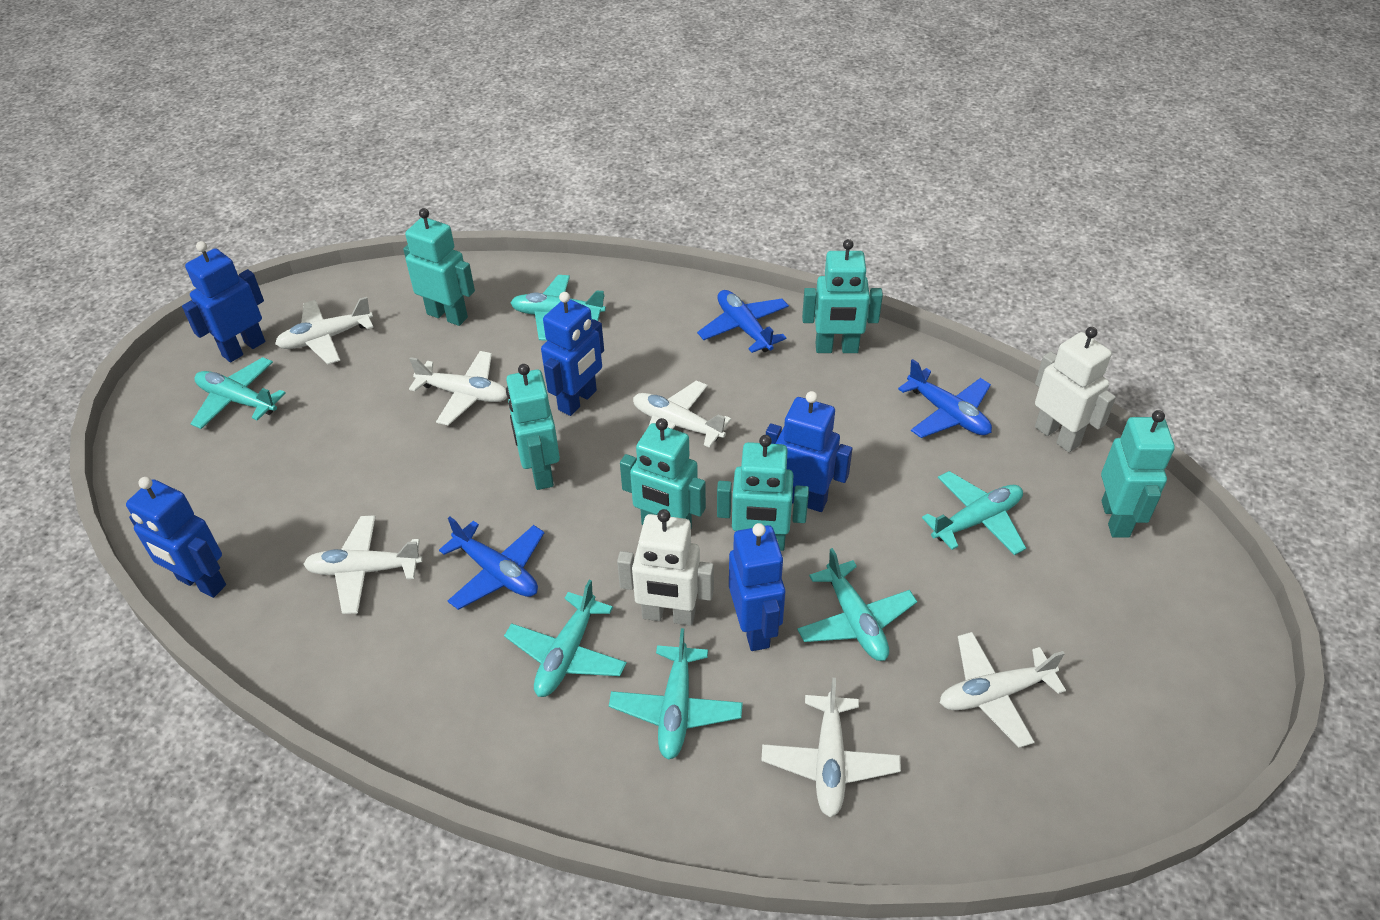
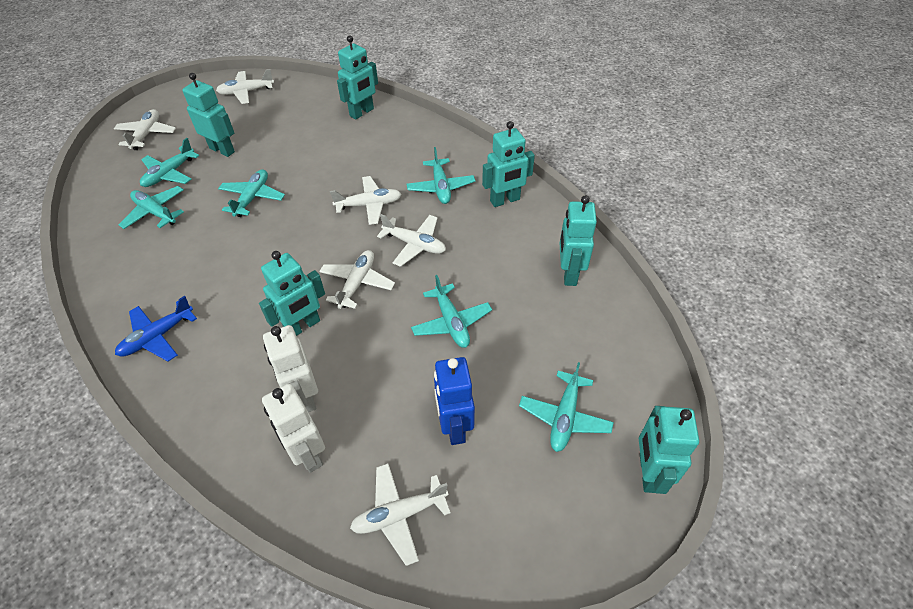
blue plane: 3 -> 1
blue robot: 5 -> 1

